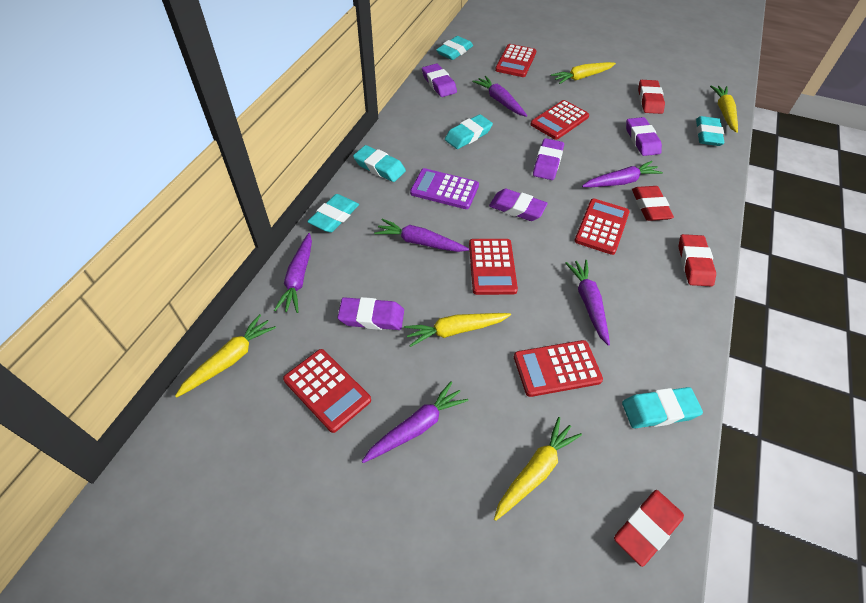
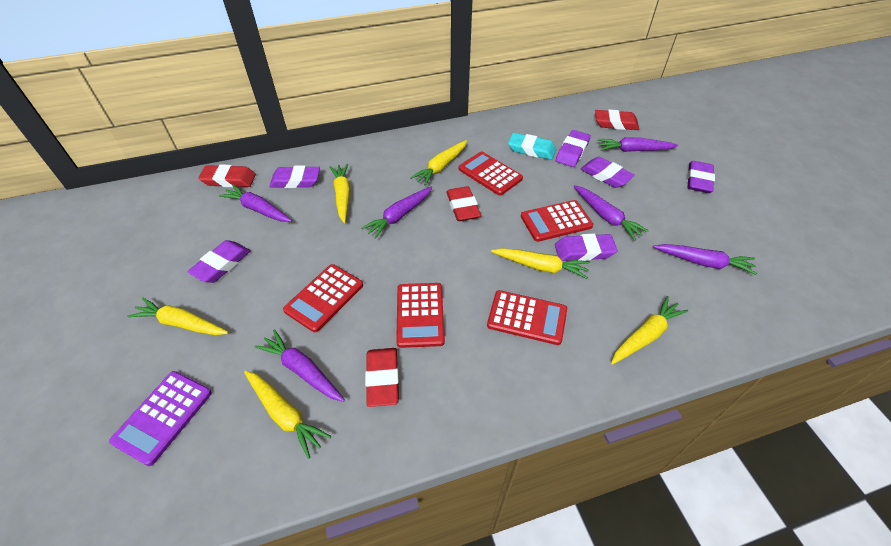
purple eraser: 5 -> 6
red calculator: 6 -> 5
turquoise eraser: 6 -> 1
yellow carrot: 5 -> 6

